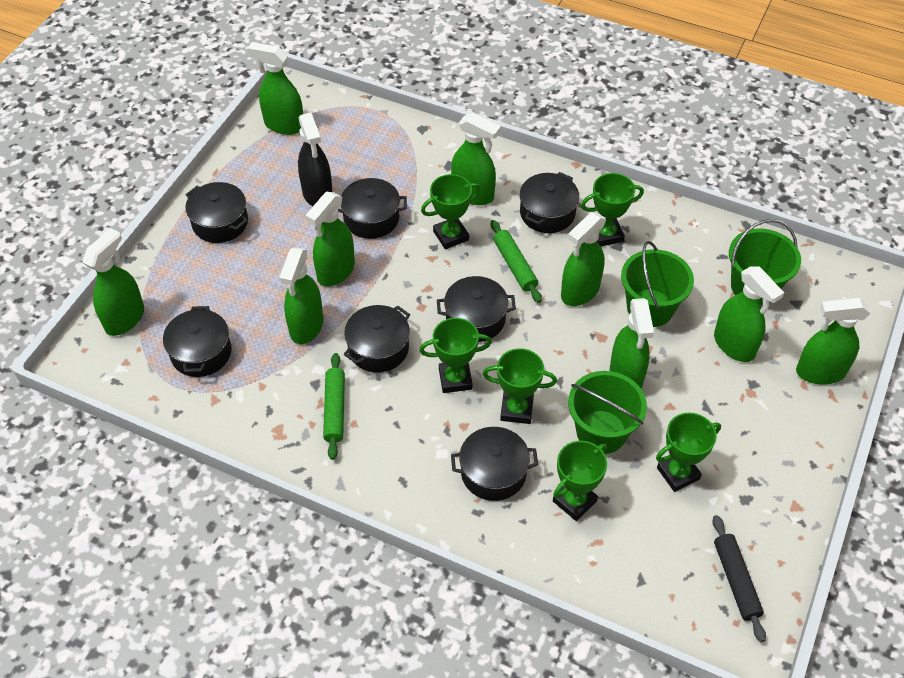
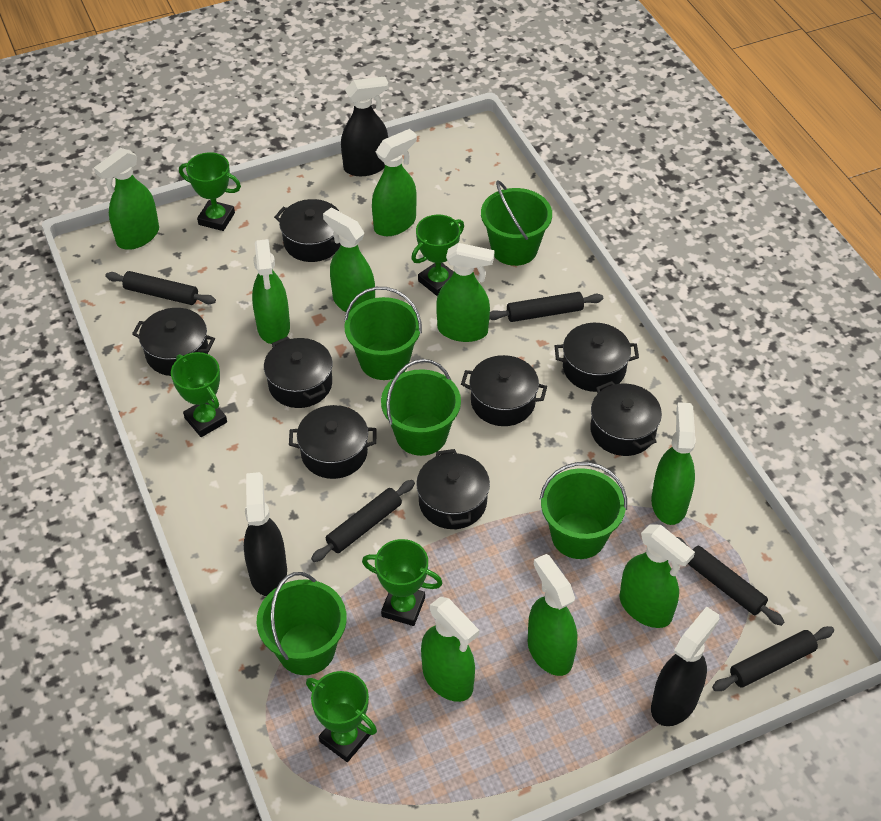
black pot: 7 -> 8
black rolling pin: 1 -> 5
black spray bottle: 1 -> 3
green bucket: 3 -> 5
green rolling pin: 2 -> 0
green trophy: 6 -> 5

